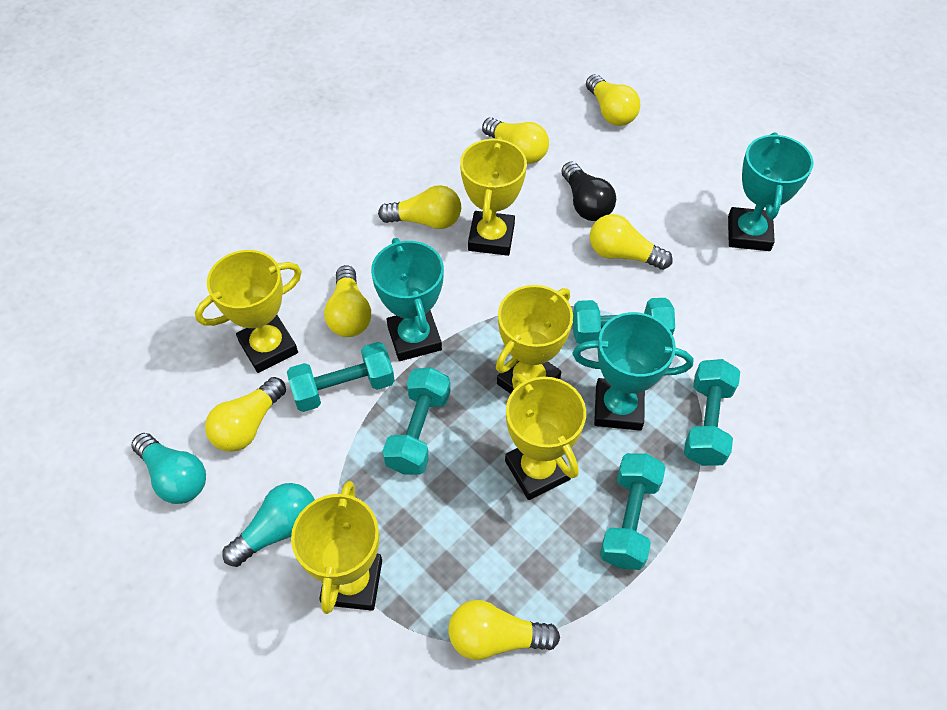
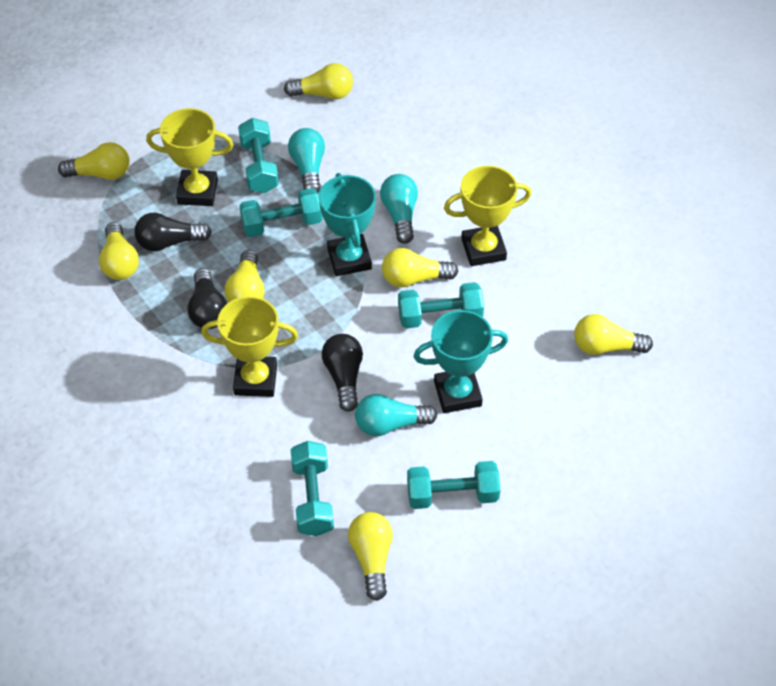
black light bulb: 1 -> 3
turquoise light bulb: 2 -> 3
turquoise trophy: 3 -> 2
yellow trophy: 5 -> 3

